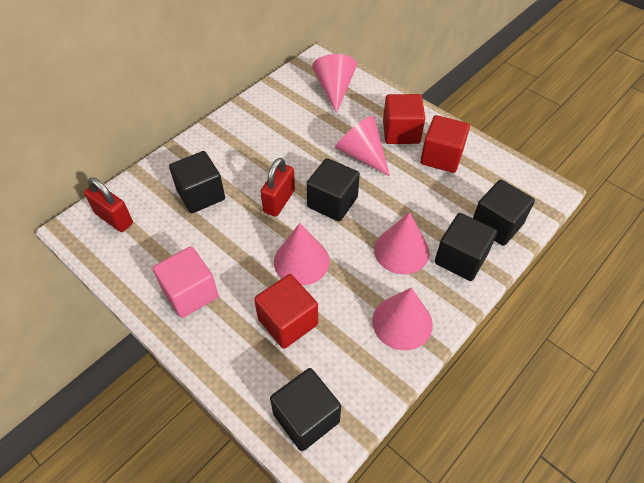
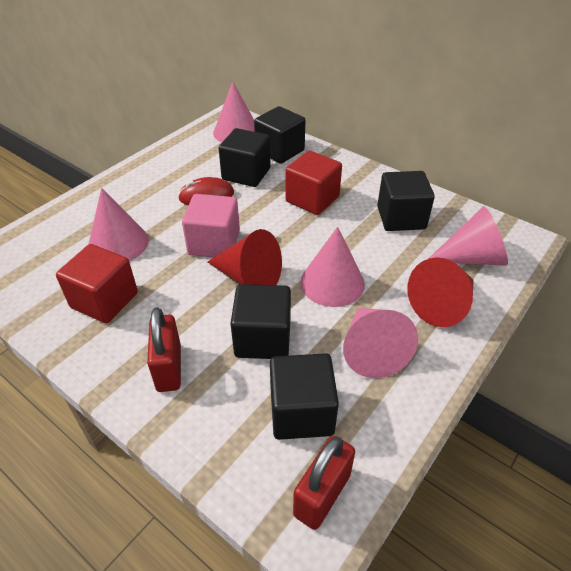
red cone: 0 -> 2
red cube: 3 -> 2
red mouse: 0 -> 1

